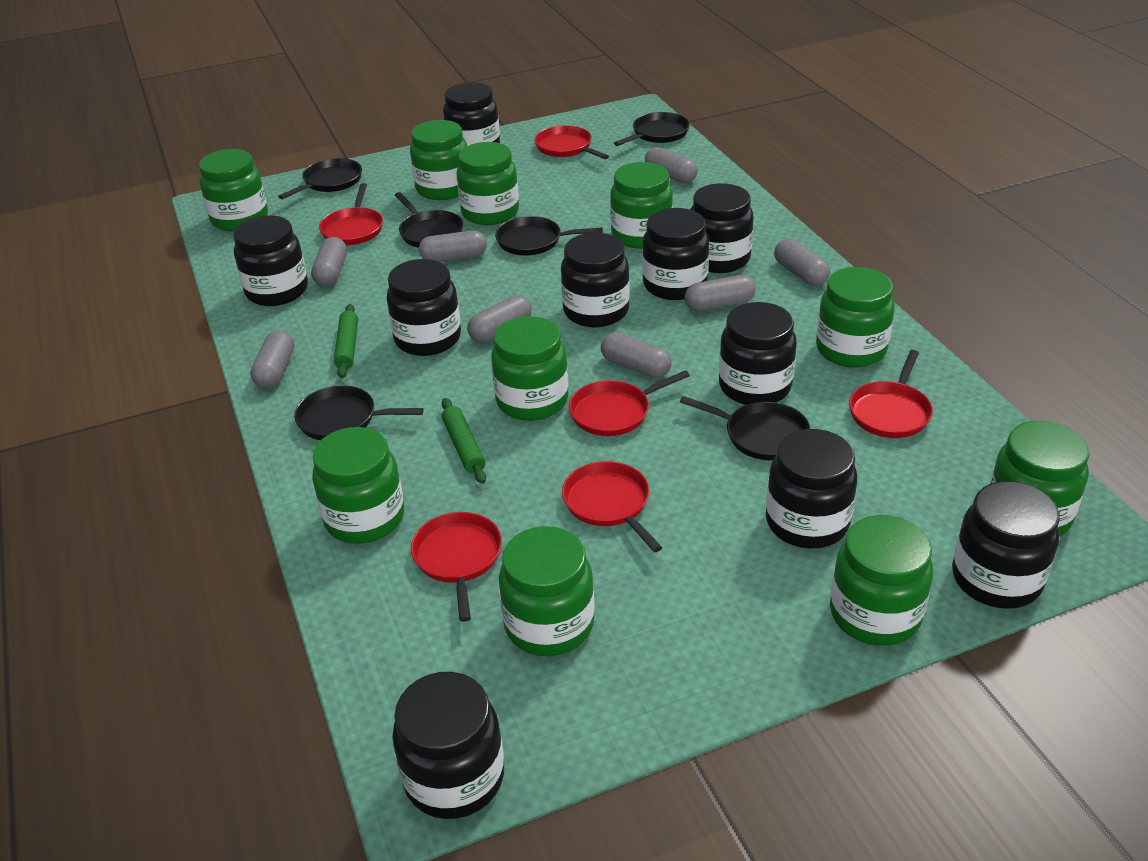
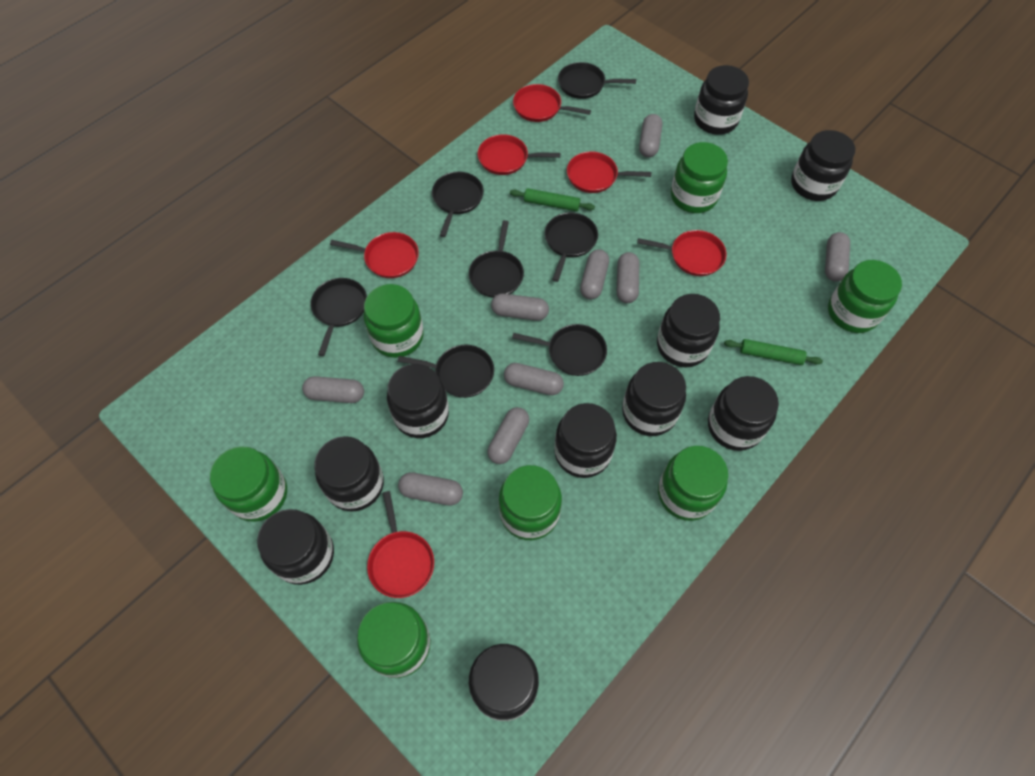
black pan: 6 -> 7
green jar: 10 -> 7
grey capsule: 8 -> 9

